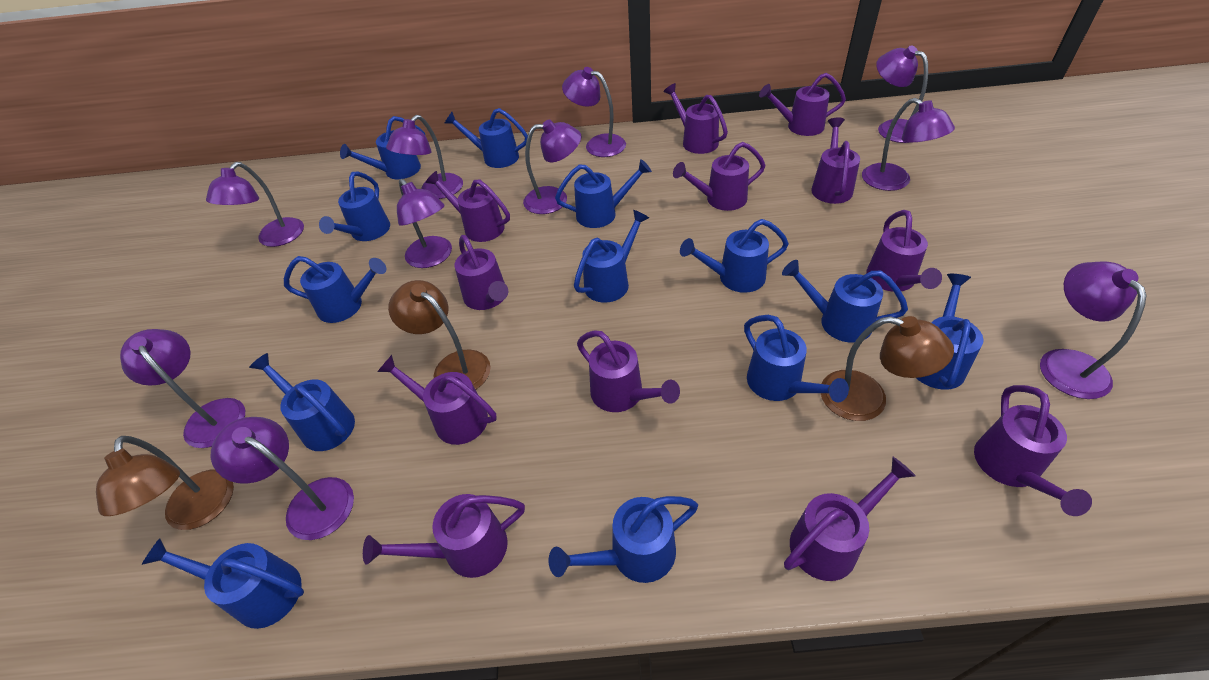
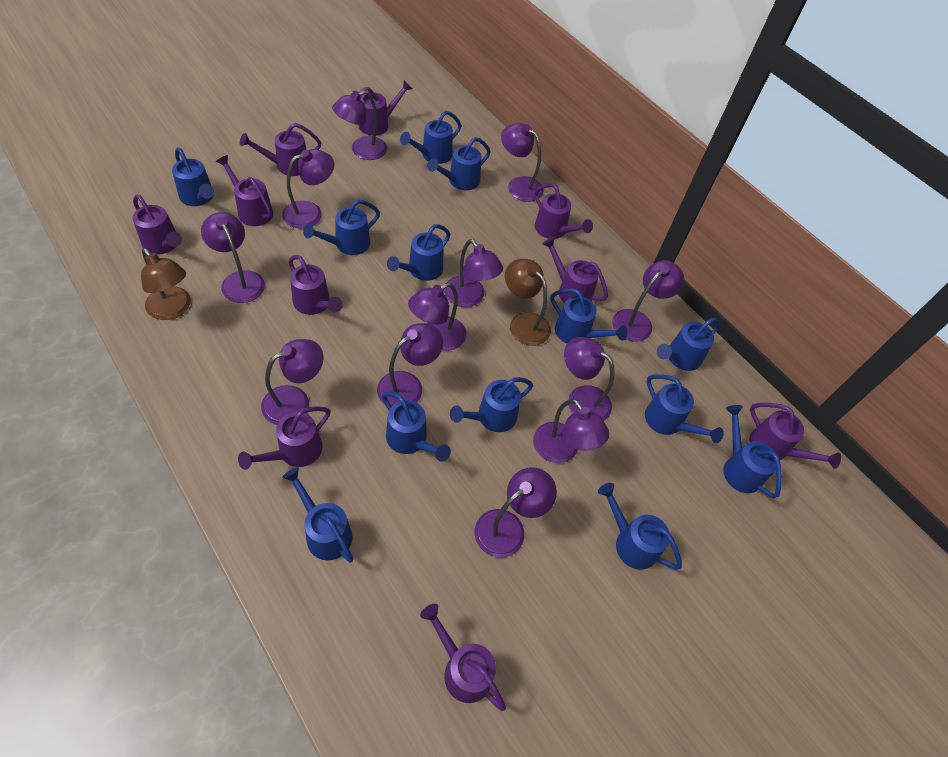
brown lamp: 3 -> 2
purple lamp: 10 -> 12
purple watering can: 12 -> 10

